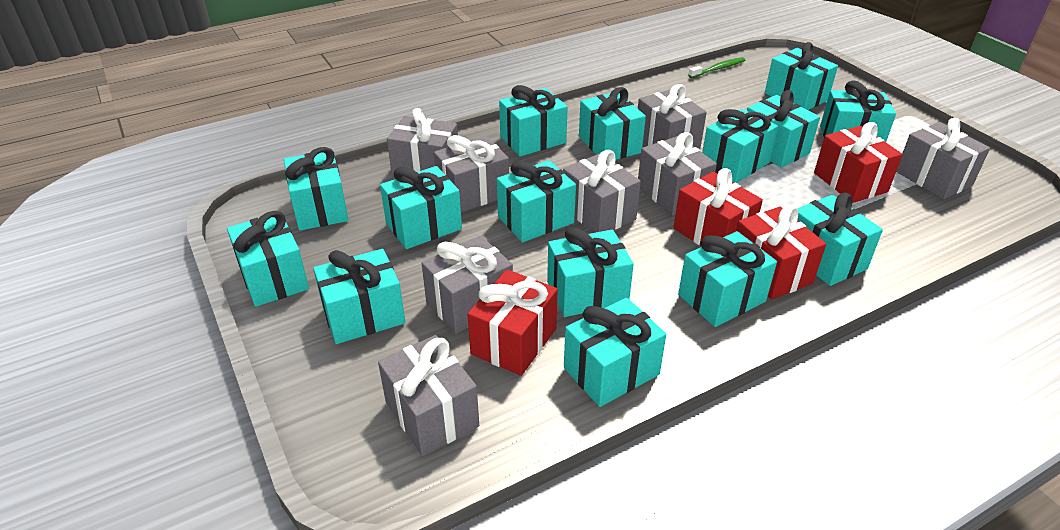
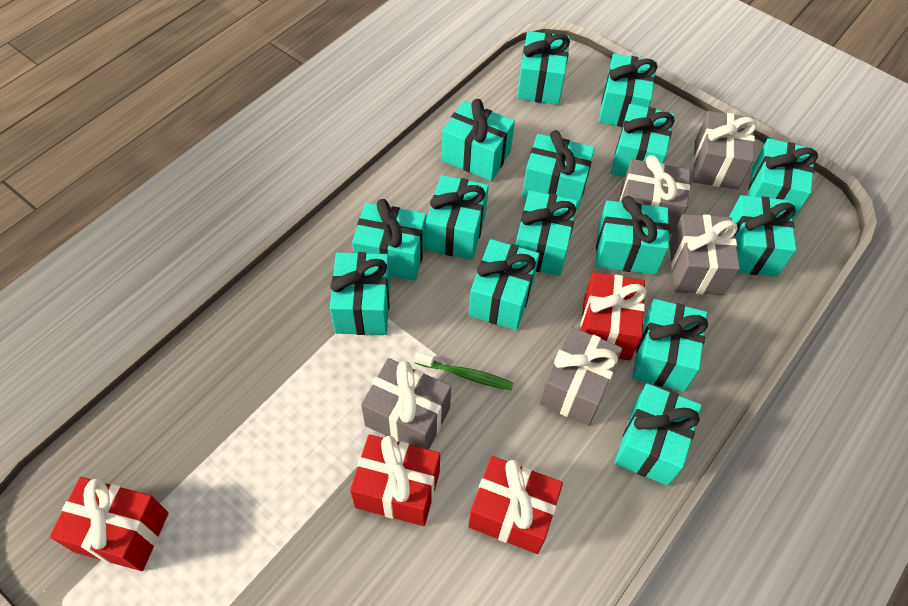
grey gift: 8 -> 5

